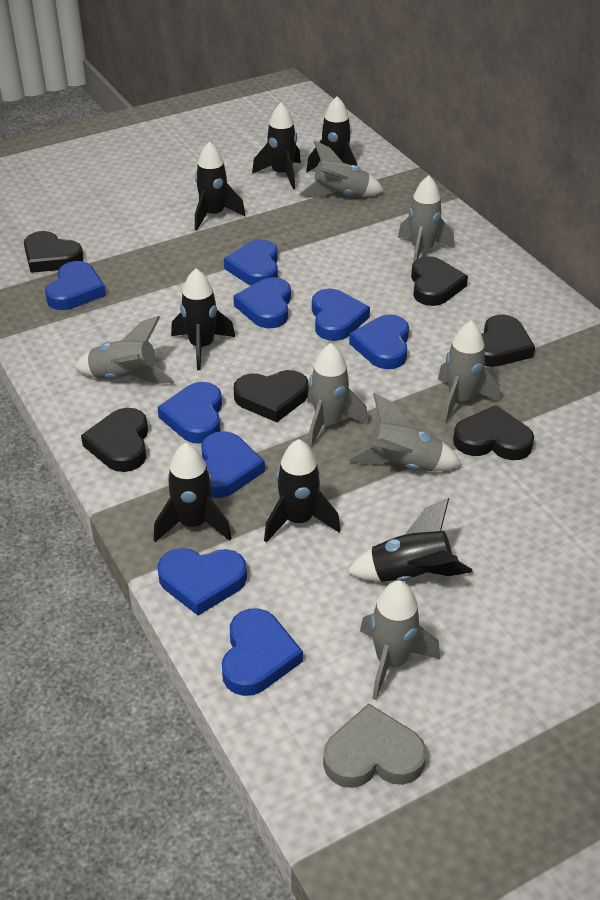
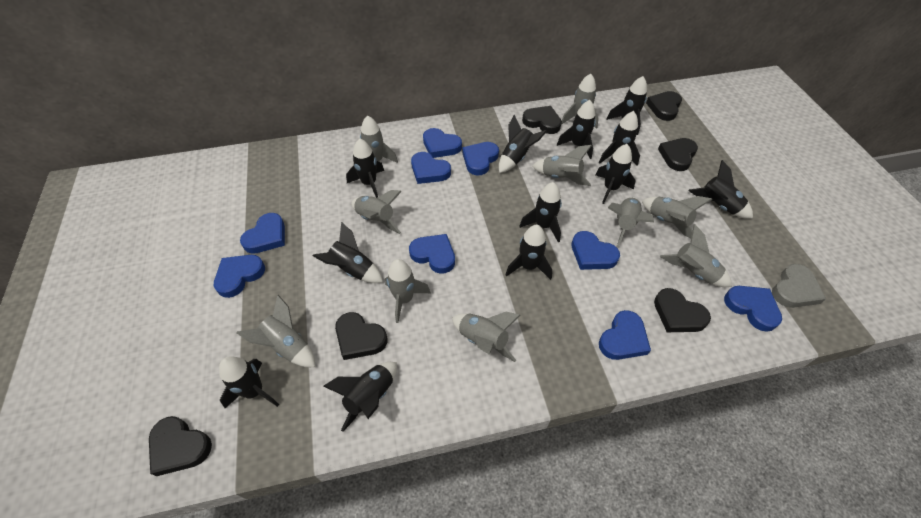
black rocket: 7 -> 12
grey rocket: 7 -> 10

